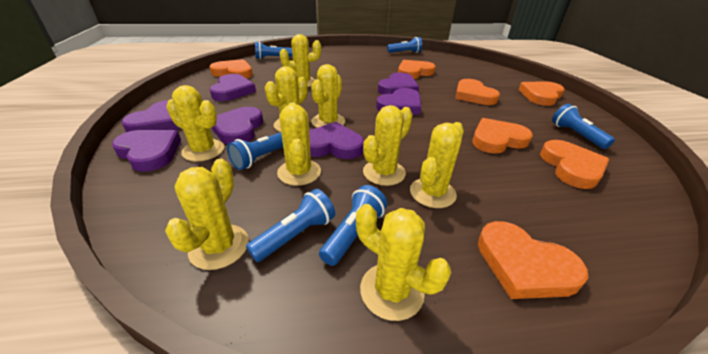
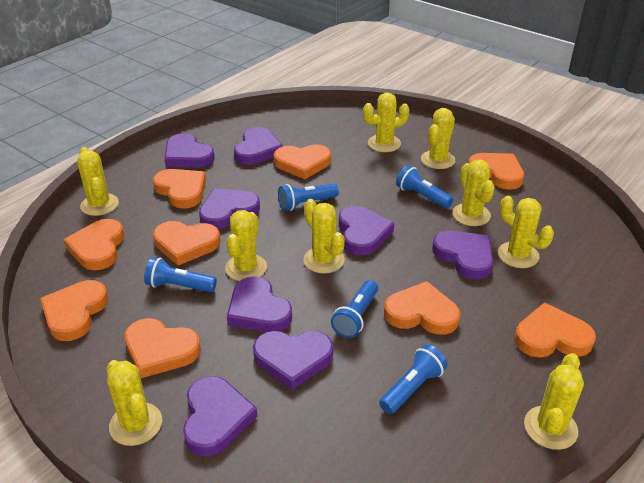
blue flashlight: 6 -> 5
orange heart: 7 -> 9
purple heart: 7 -> 8

